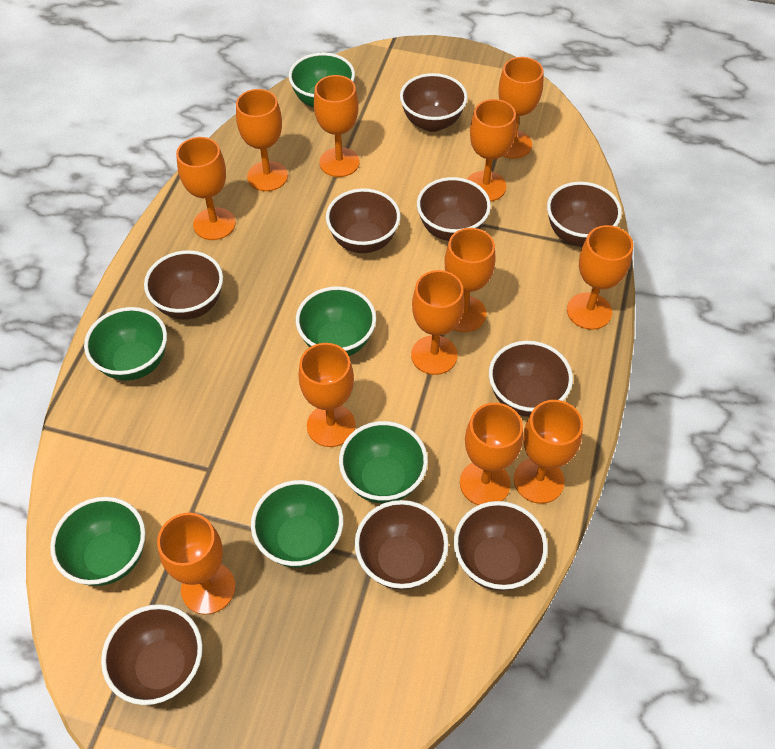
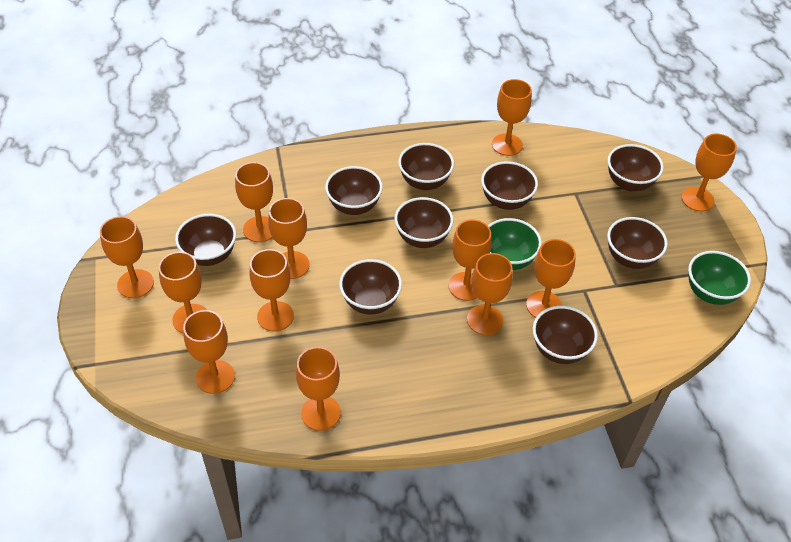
green bowl: 6 -> 2

